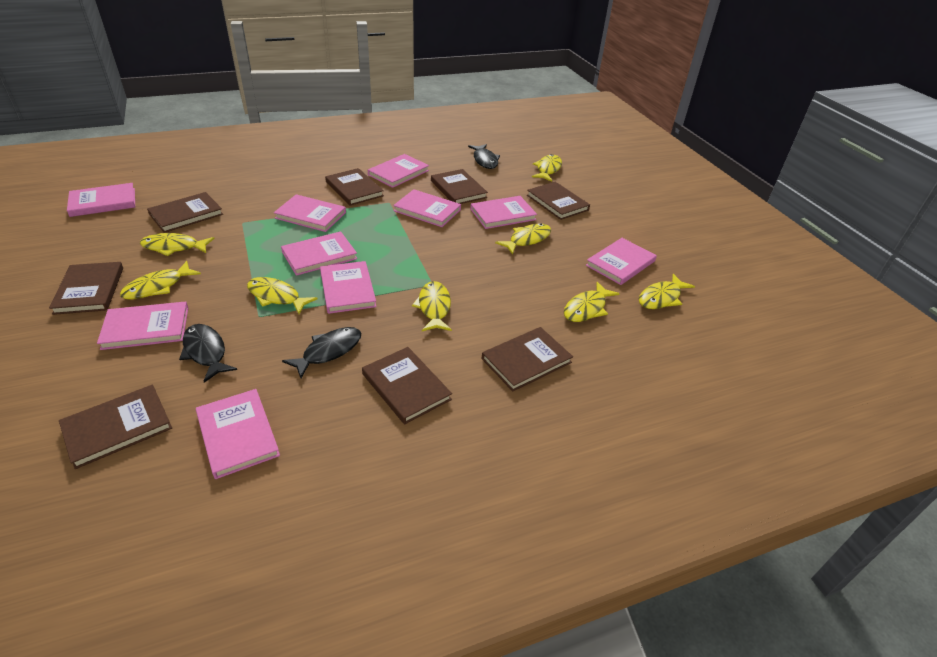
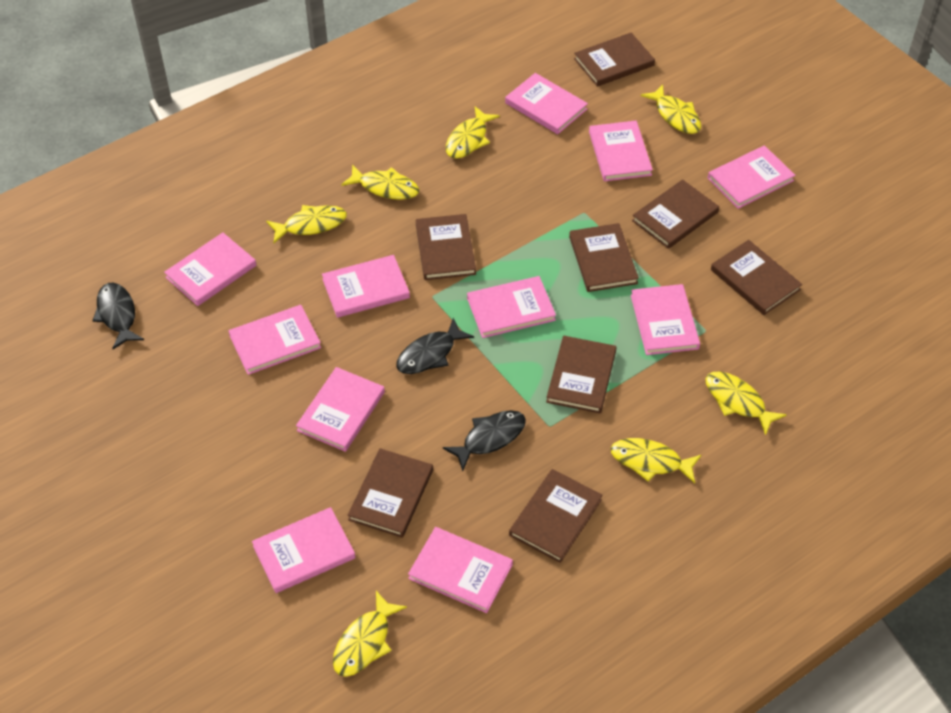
pink book: 10 -> 11
yellow fish: 8 -> 7

